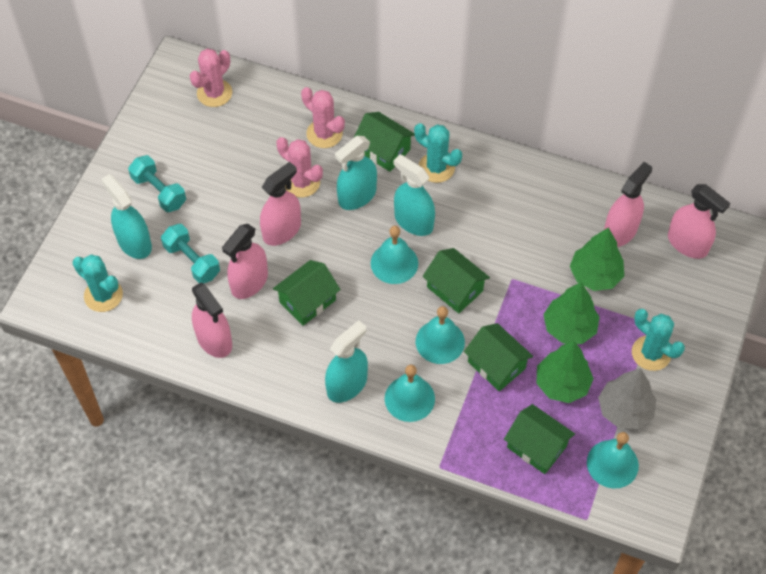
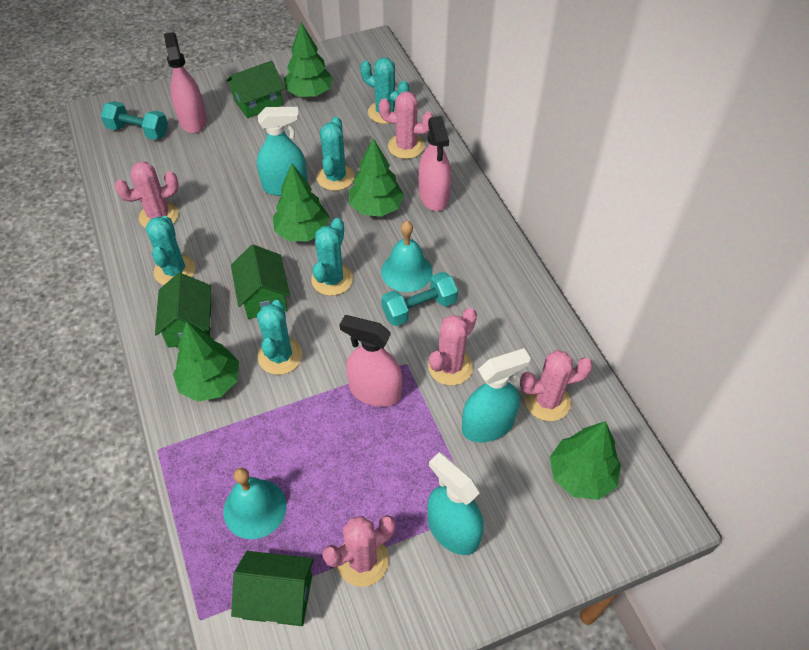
green house: 5 -> 4
green tree: 3 -> 5
grey tree: 1 -> 0
pink cactus: 3 -> 5
pink spray bottle: 5 -> 3
turquoise bell: 4 -> 2
turquoise cactus: 3 -> 5
turquoise spray bottle: 4 -> 3

